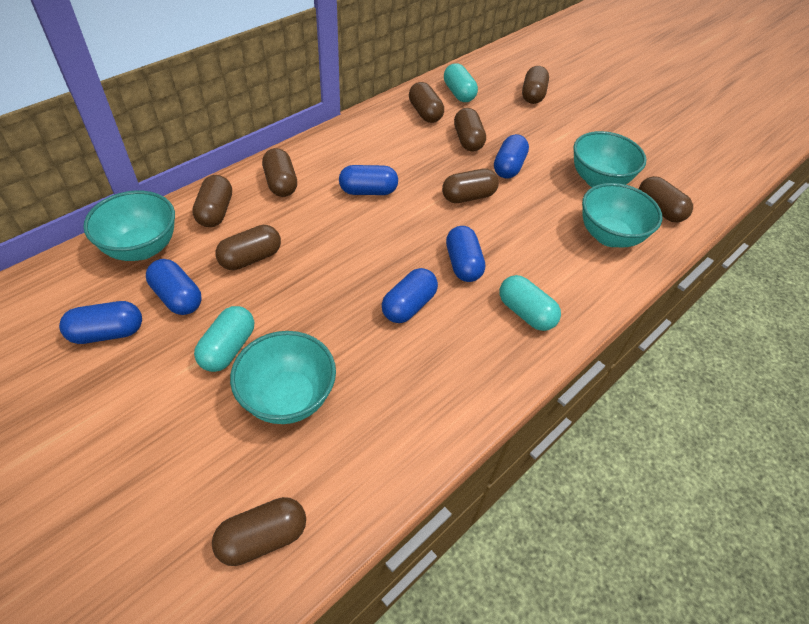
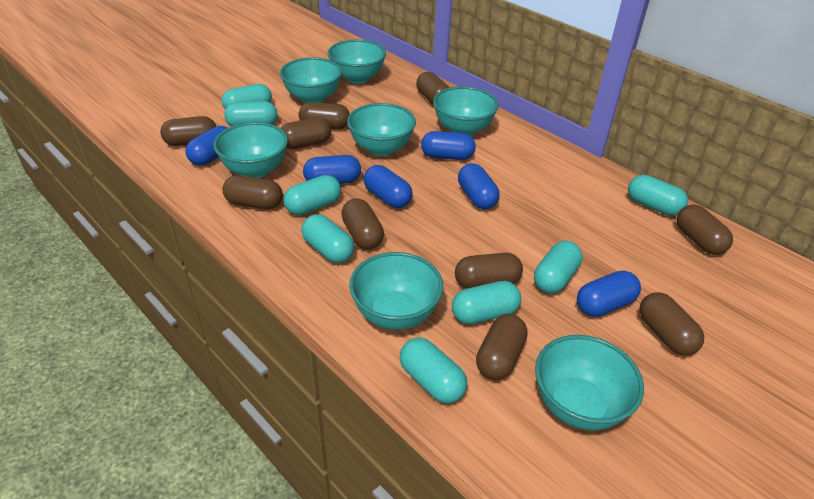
brown capsule: 9 -> 10
turquoise bowl: 4 -> 7
turquoise capsule: 3 -> 8

